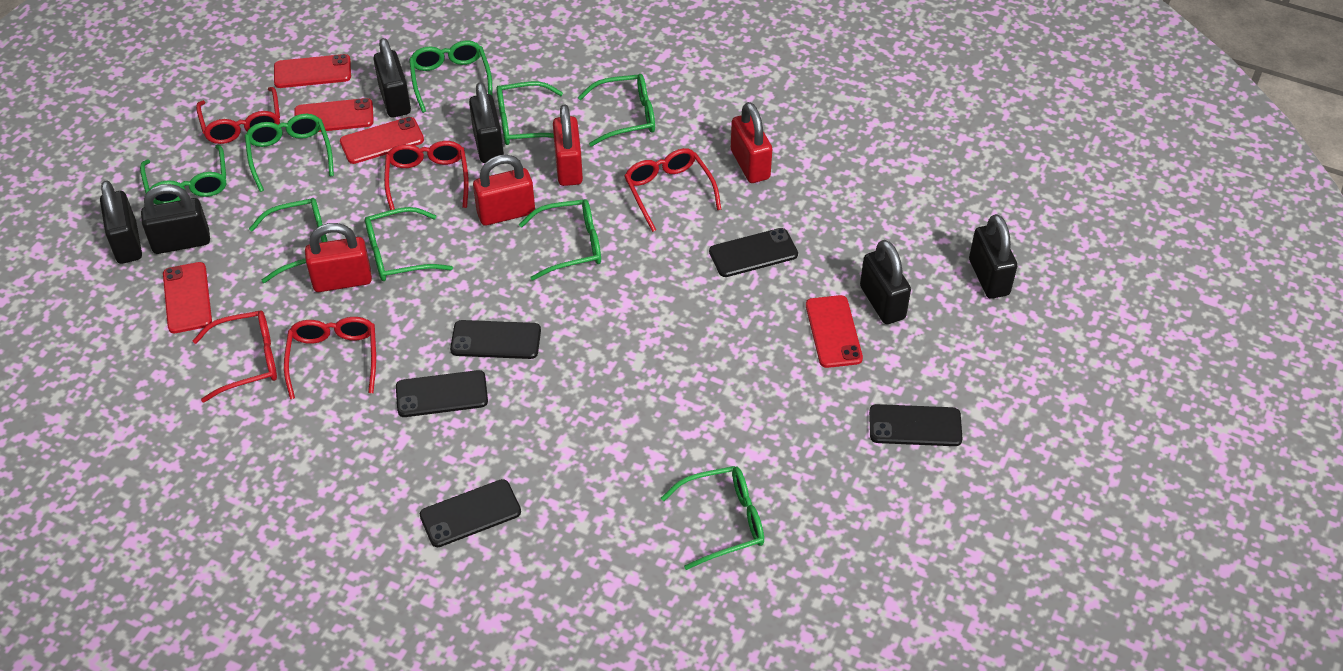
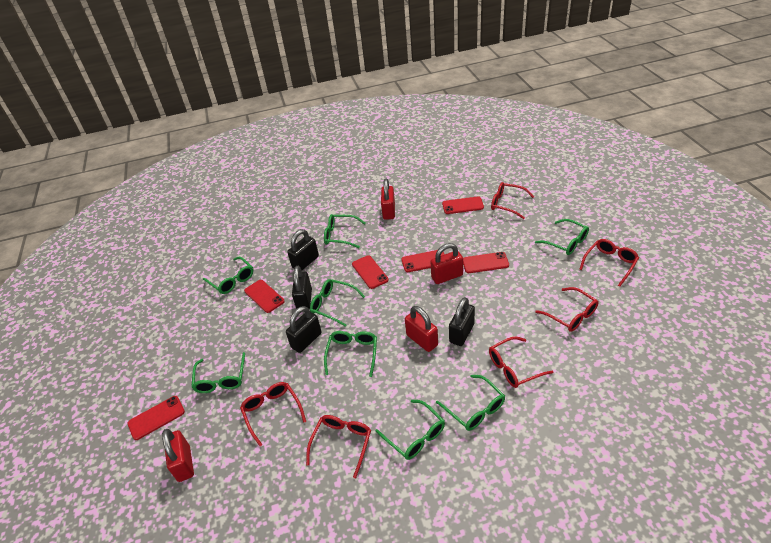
black padlock: 6 -> 4
black phone: 5 -> 0
green glasses: 9 -> 8
red glasses: 5 -> 6
red phone: 5 -> 6

